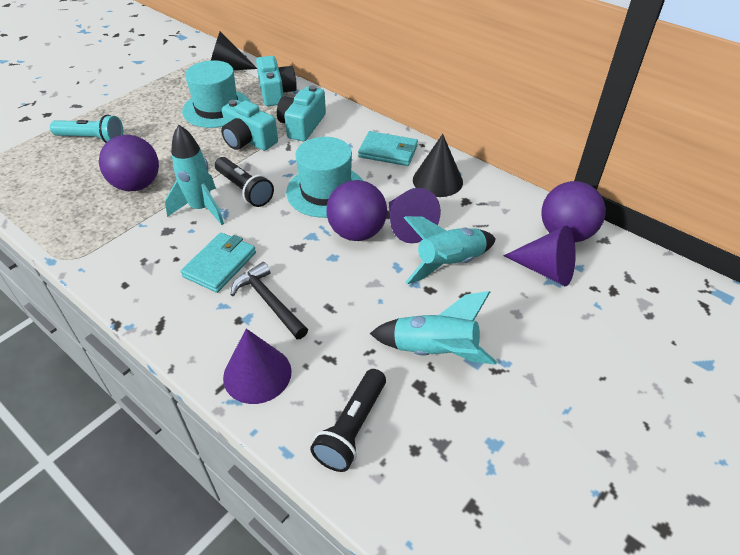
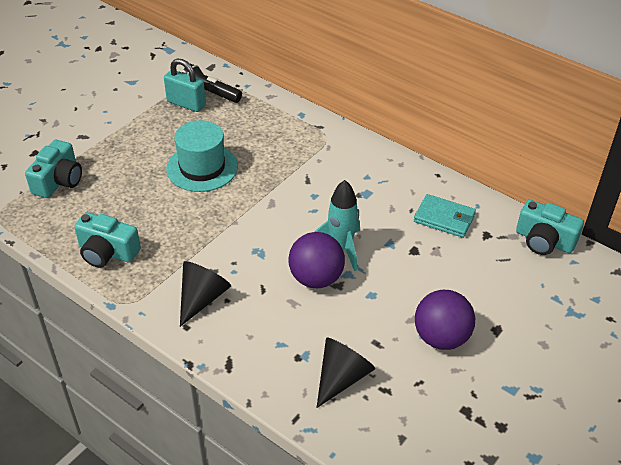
black flashlight: 2 -> 1
black hammer: 1 -> 0
purple ball: 3 -> 2
purple cone: 3 -> 0
turquoise flashlight: 1 -> 0
turquoise hat: 2 -> 1
turquoise padlock: 0 -> 1
turquoise rocket: 3 -> 1
turquoise wallet: 2 -> 1

